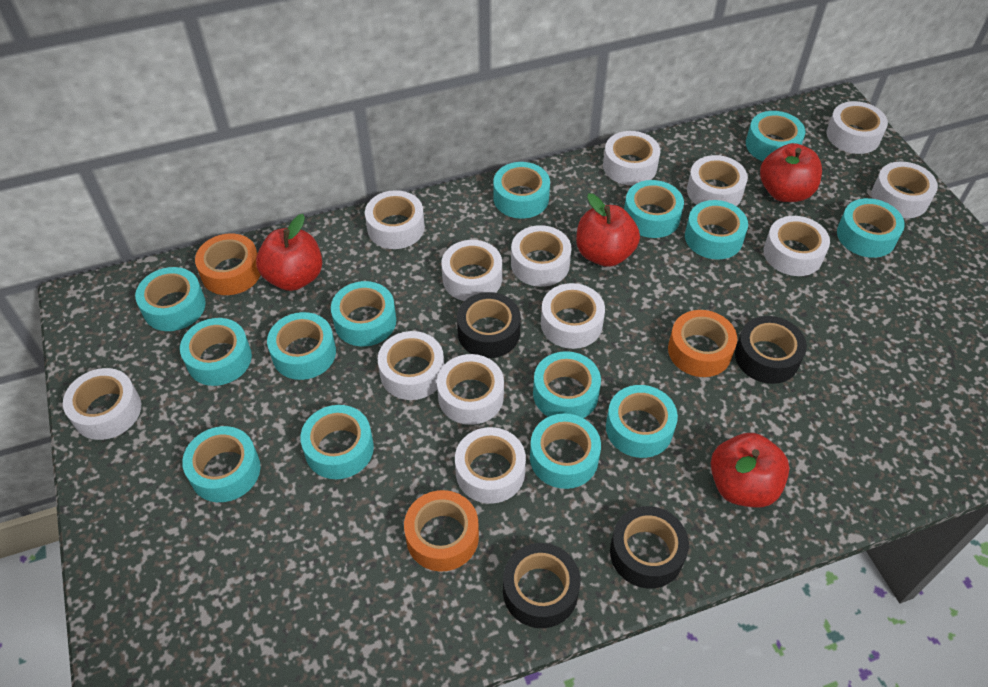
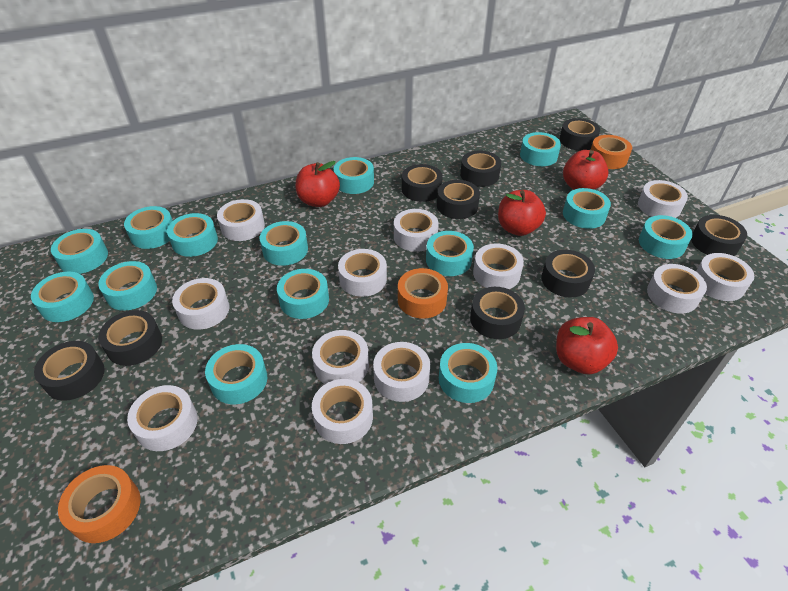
black tape: 4 -> 9
white tape: 13 -> 12

